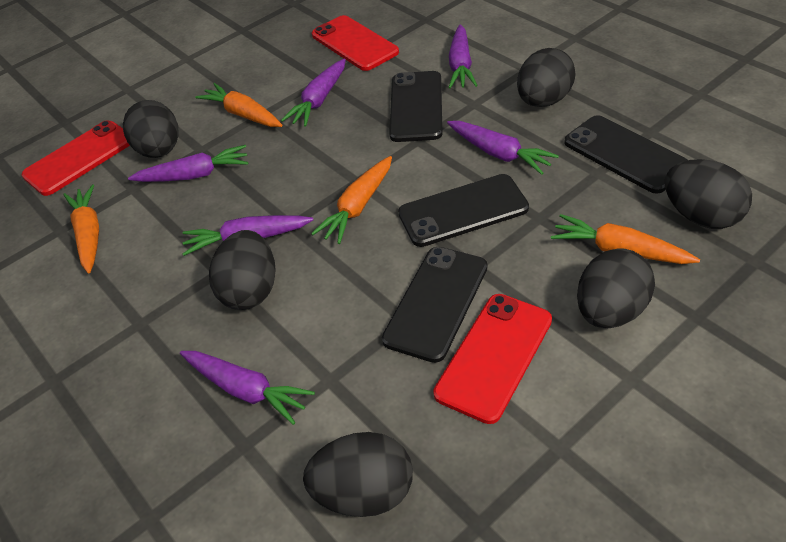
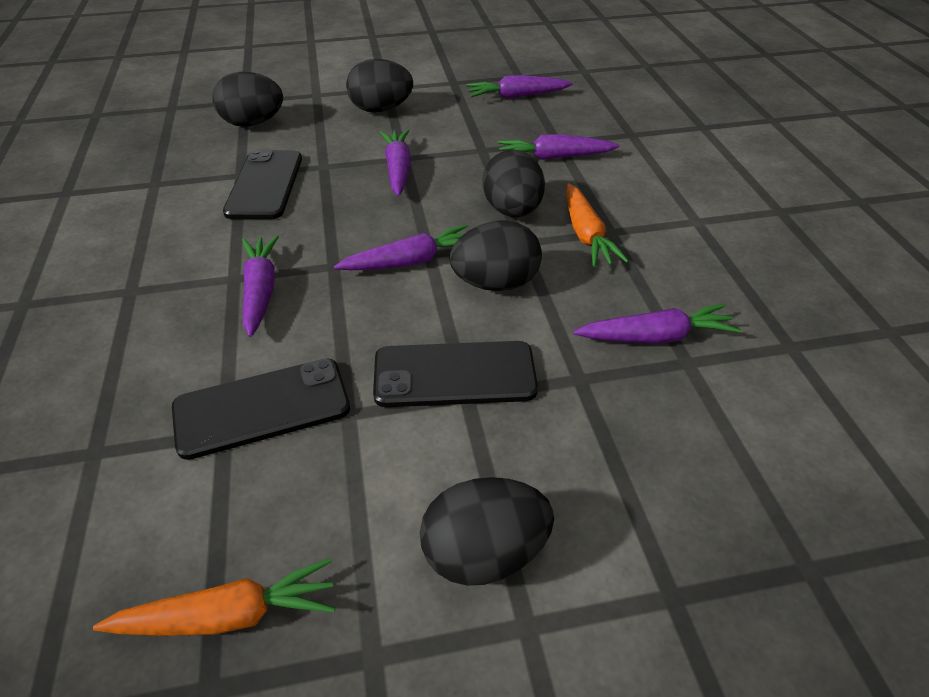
black egg: 6 -> 5
black phone: 4 -> 3
orange carrot: 4 -> 2
red phone: 3 -> 0

